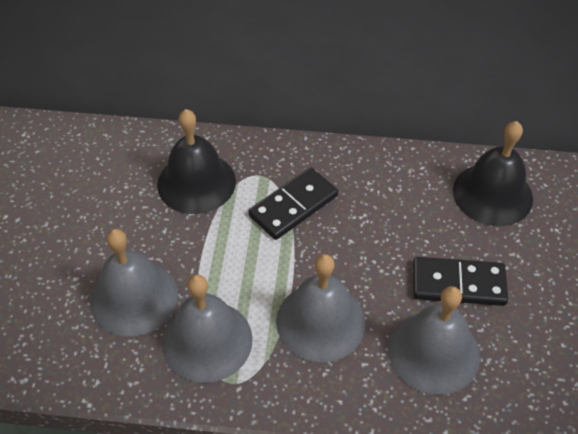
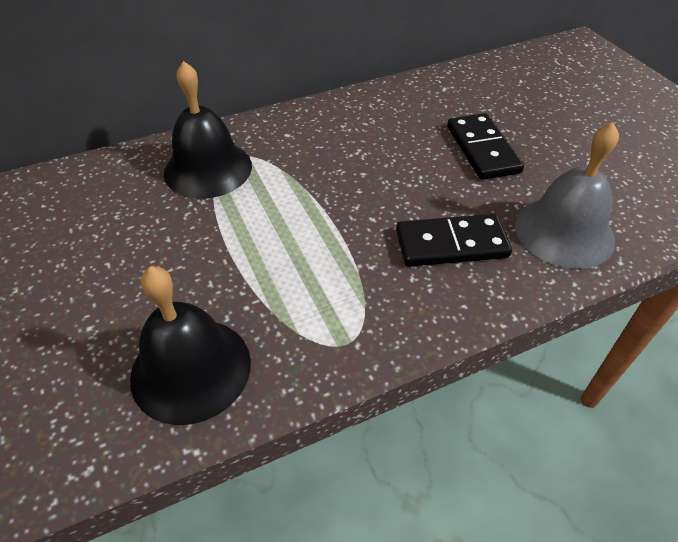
grey bell: 4 -> 1

